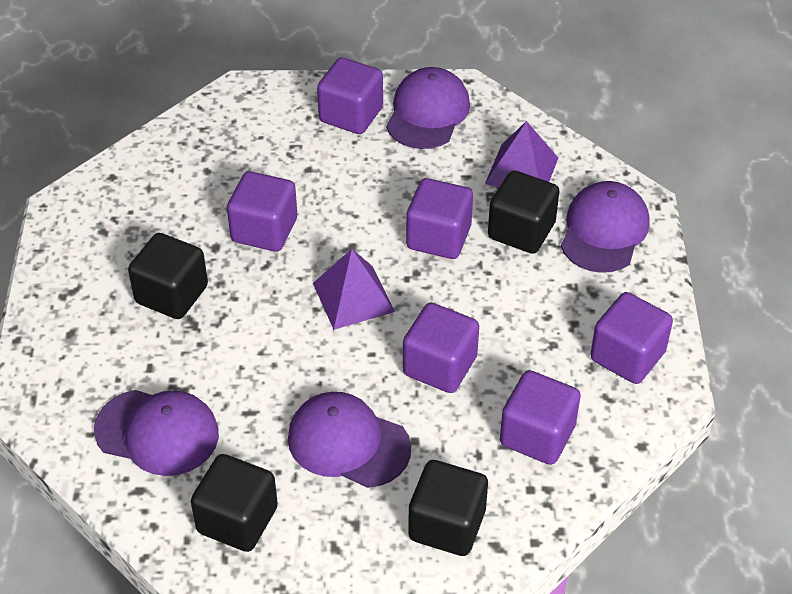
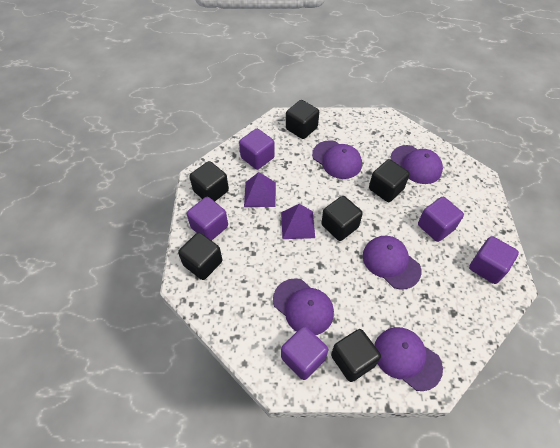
black cube: 4 -> 6
purple cap: 4 -> 5
purple cube: 6 -> 5

